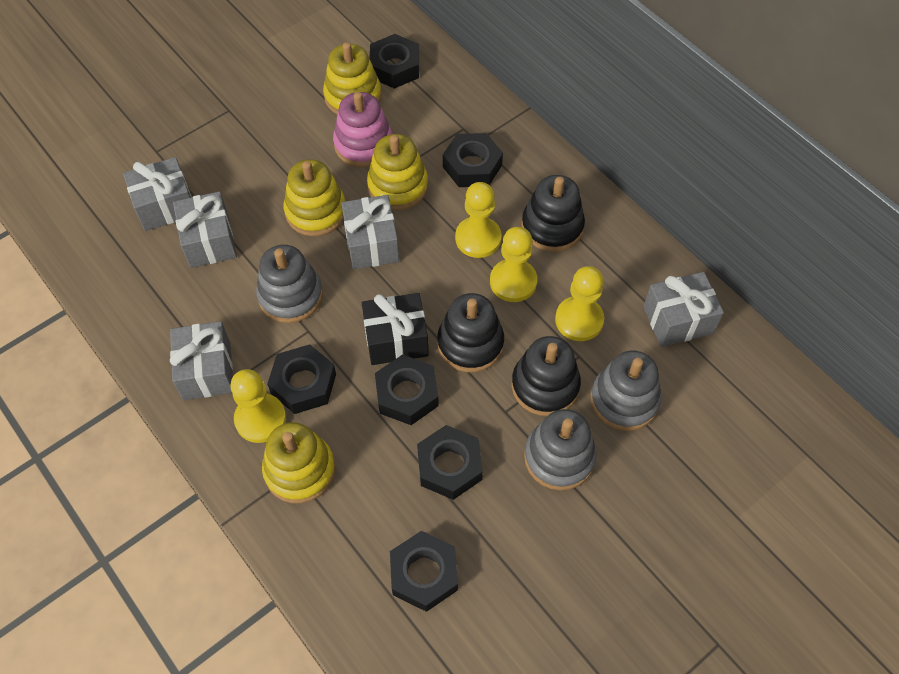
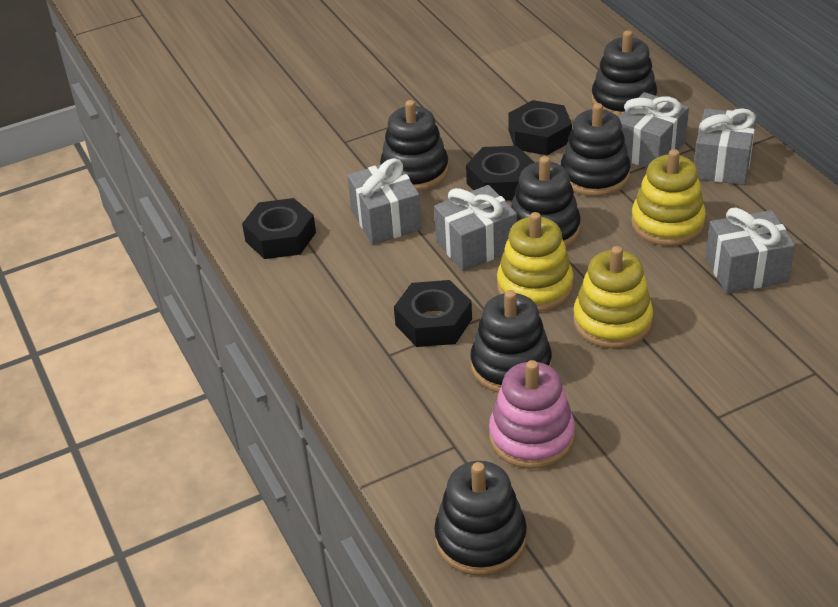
black gift: 1 -> 0
black nut: 6 -> 4
black stacking toy: 3 -> 6
grey stacking toy: 3 -> 0
yellow pawn: 4 -> 0
yellow stacking toy: 4 -> 3

